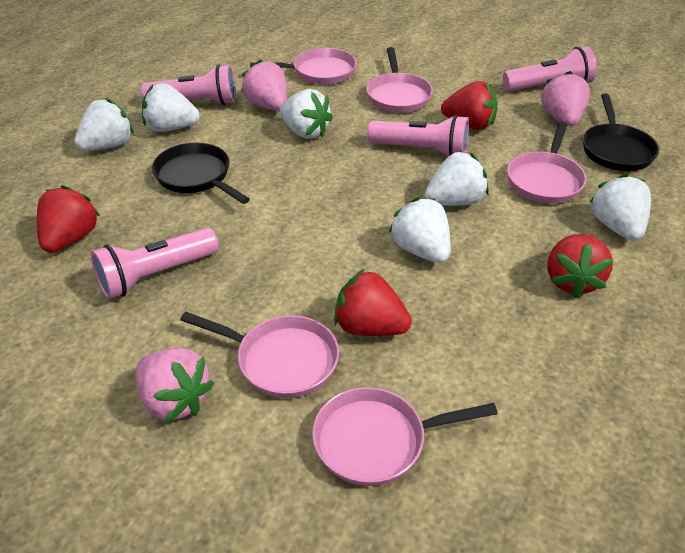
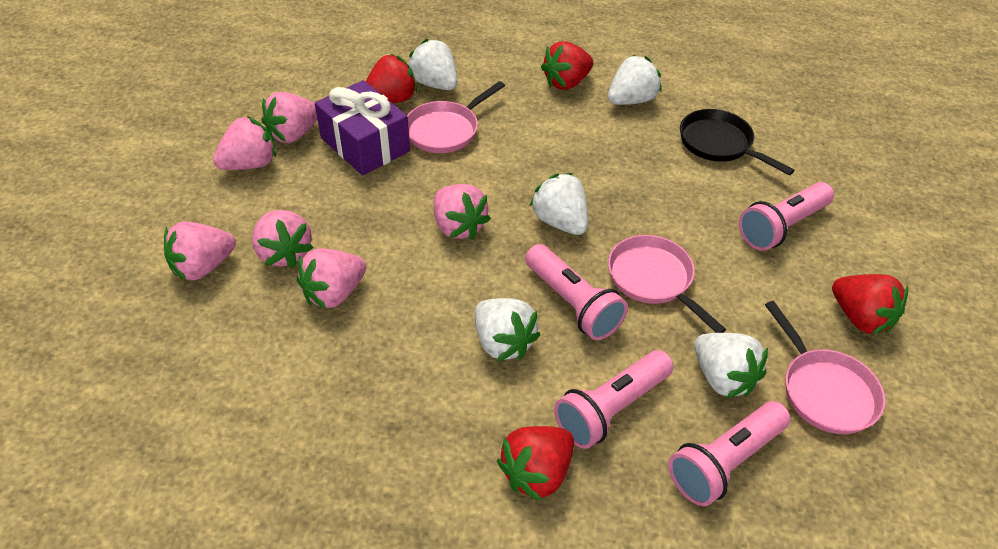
black pan: 2 -> 1
pink pan: 5 -> 3
pink strawberry: 3 -> 6
purple gift: 0 -> 1
white strawberry: 6 -> 5

